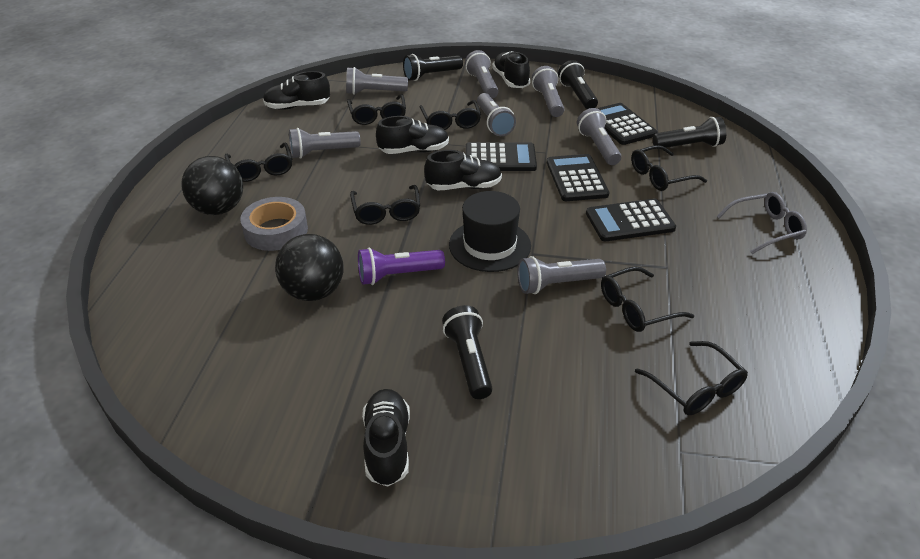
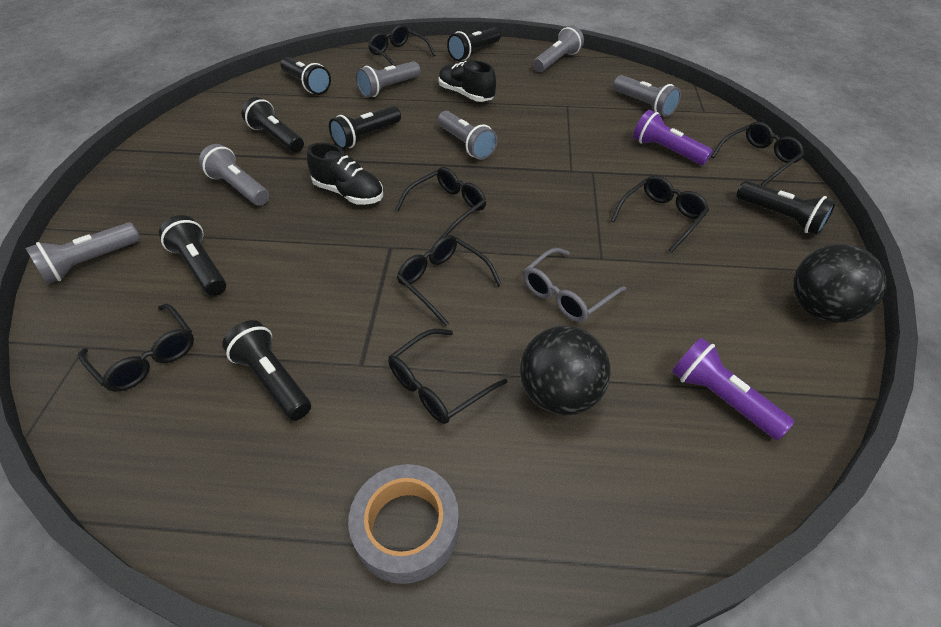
black calculator: 4 -> 0
black flashlight: 4 -> 7
black hat: 1 -> 0
black shoe: 5 -> 2
grey flashlight: 7 -> 6
purple flashlight: 1 -> 2

